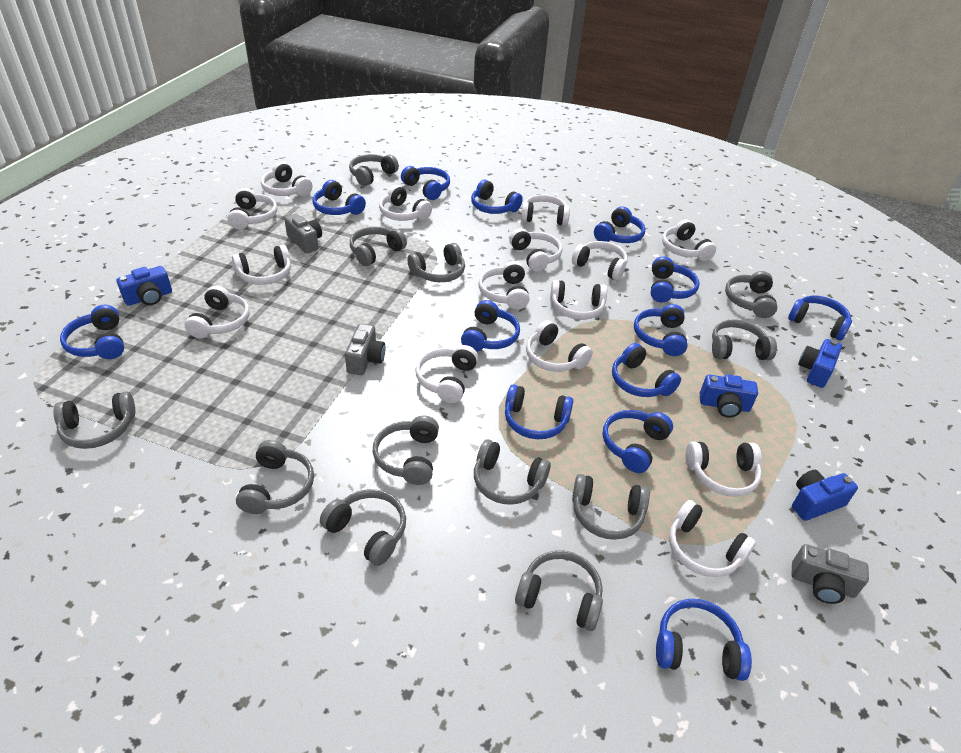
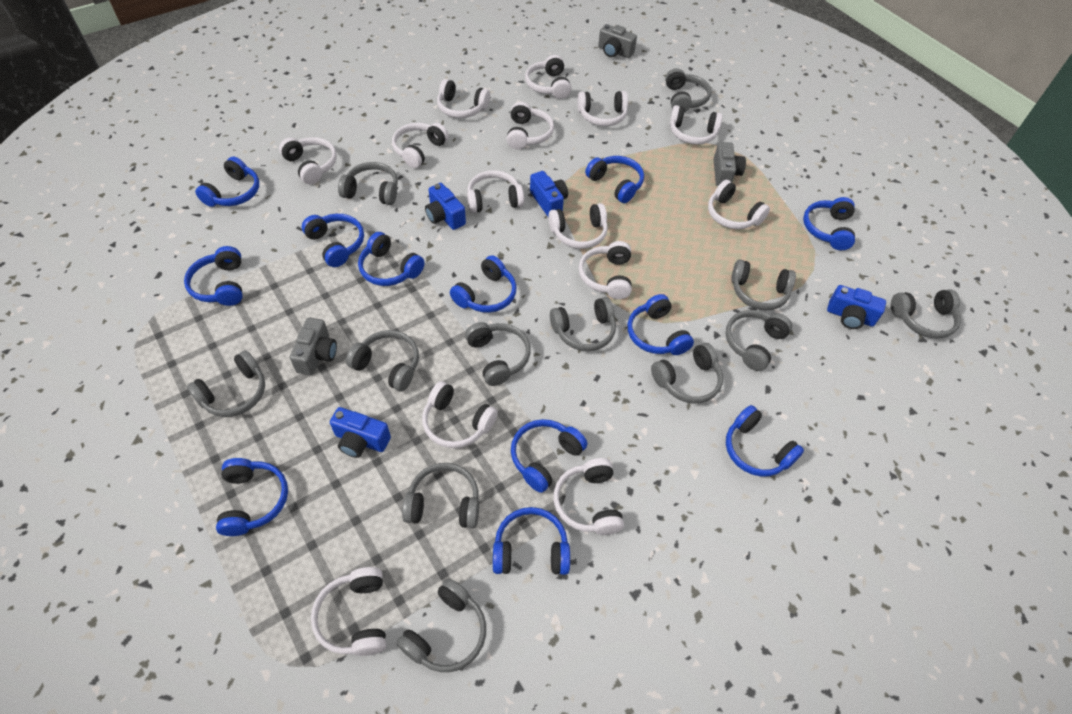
blue headphones: 13 -> 12
white headphones: 15 -> 14

